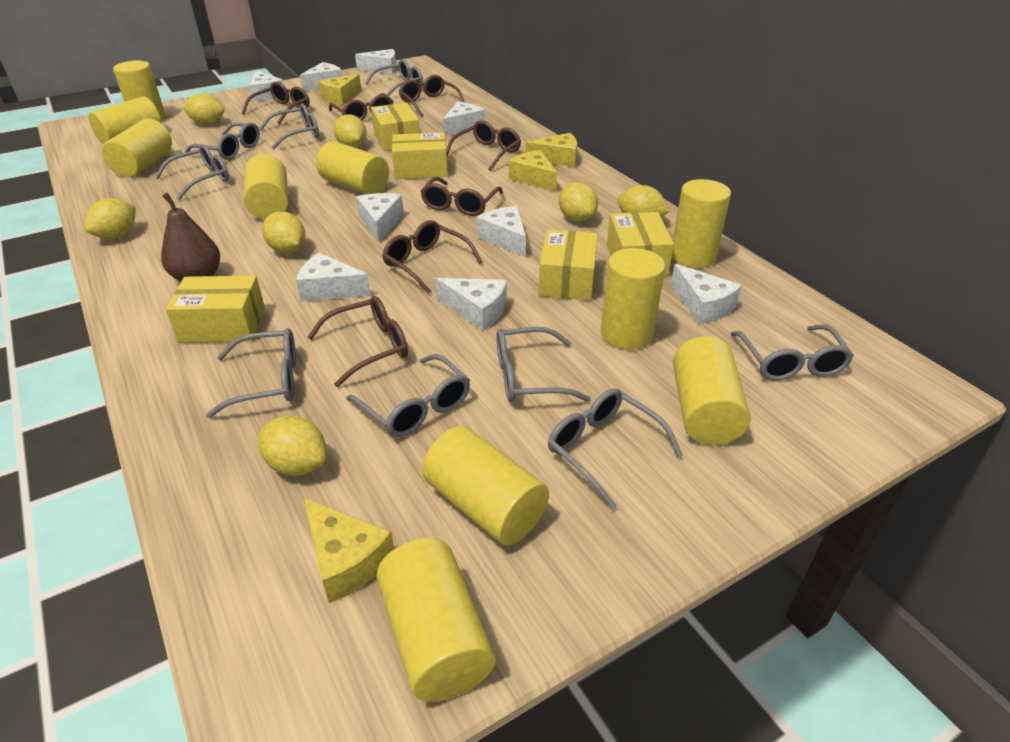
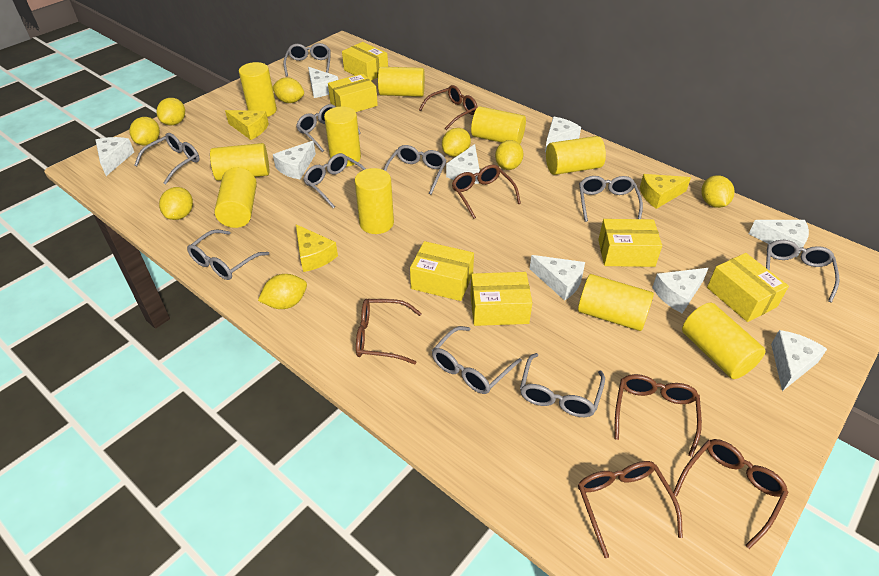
brown glasses: 7 -> 6
brown pear: 1 -> 0
grey glasses: 9 -> 10
yellow box: 5 -> 6
yellow cheese: 4 -> 3
yellow lemon: 7 -> 8

